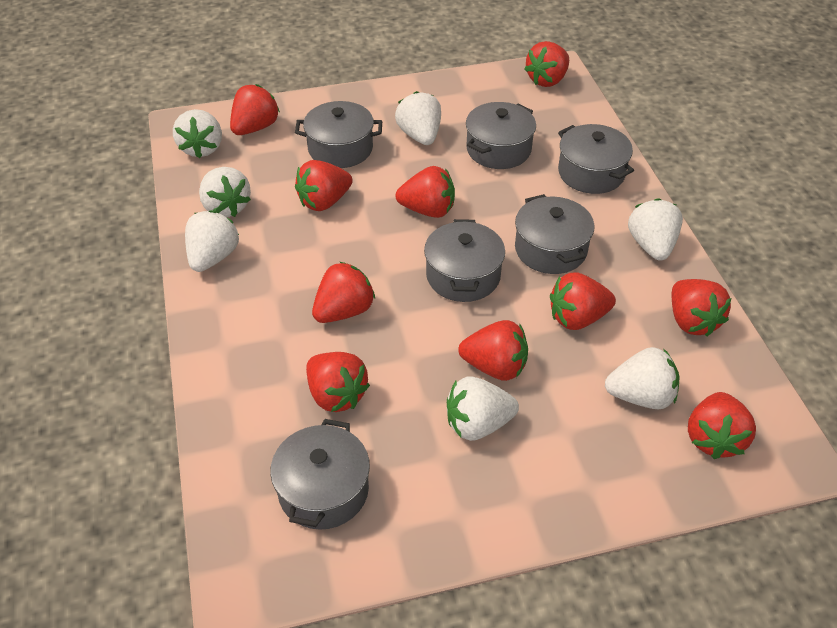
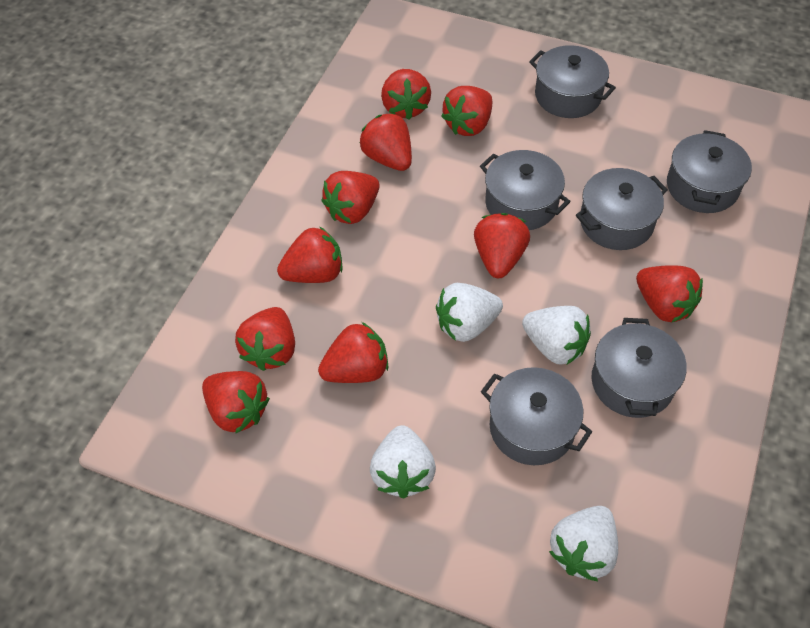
white strawberry: 7 -> 4

